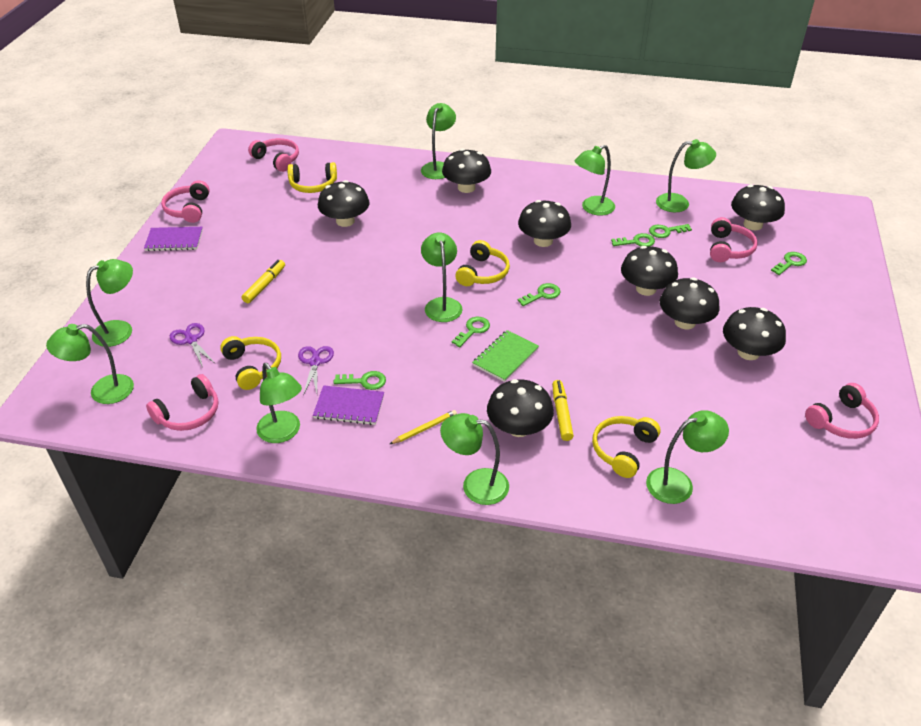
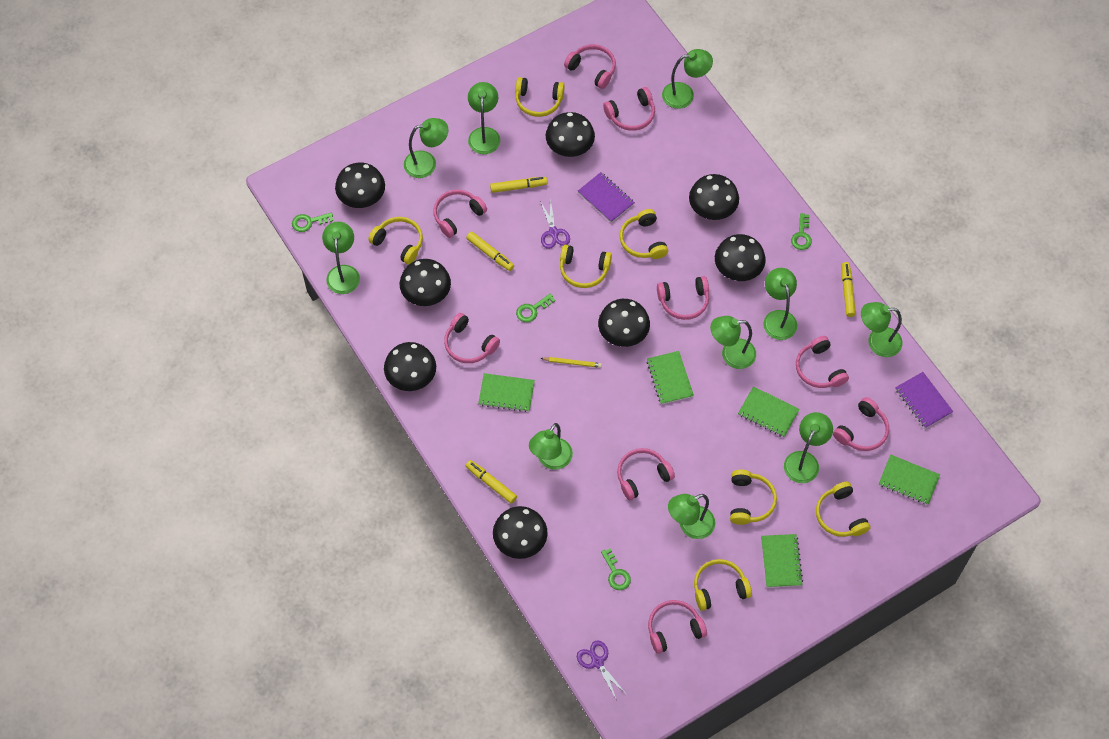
green key: 6 -> 4
green lamp: 9 -> 10
green notebook: 1 -> 5
pink headphones: 5 -> 9
yellow headphones: 4 -> 7
yellow marker: 2 -> 4

